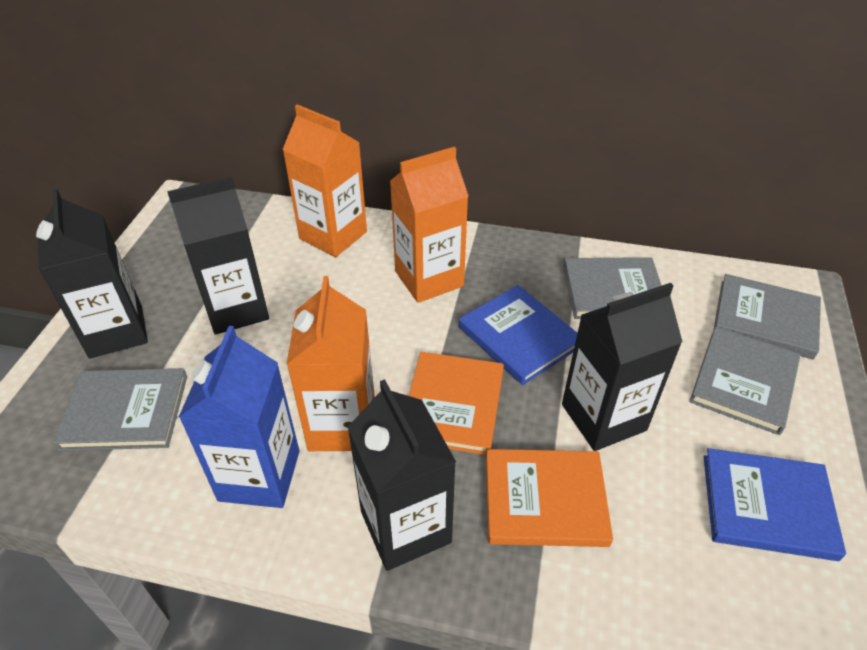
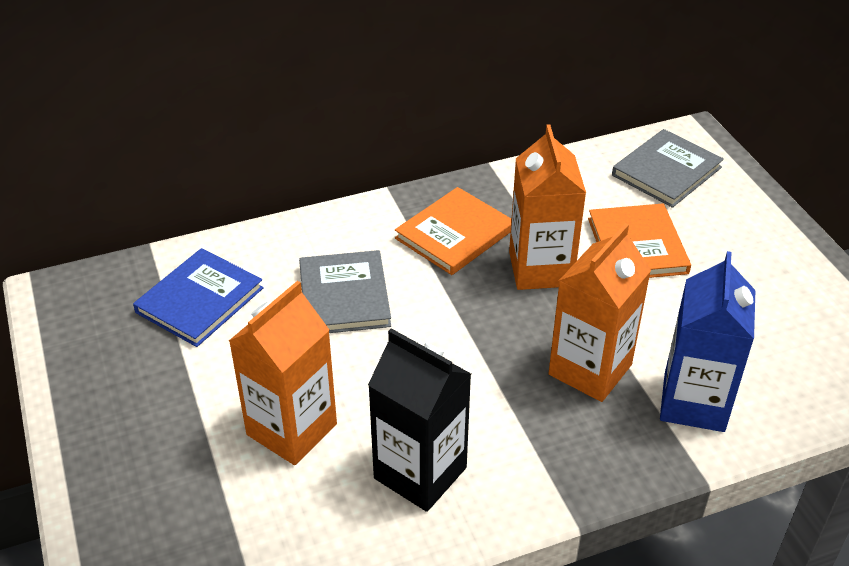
black carton: 4 -> 1
blue book: 2 -> 1
grey book: 4 -> 2

